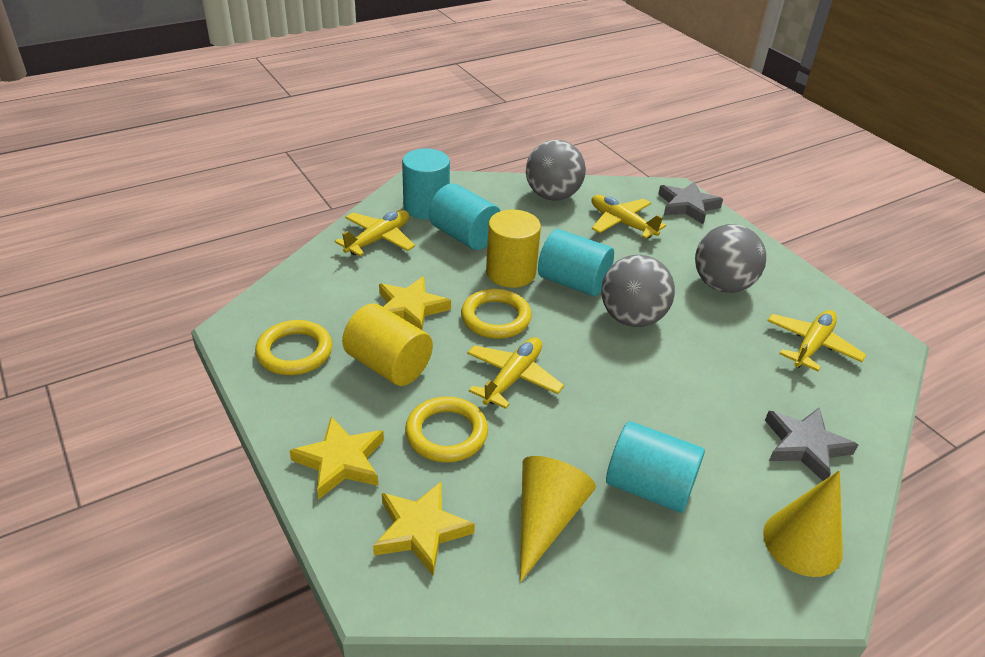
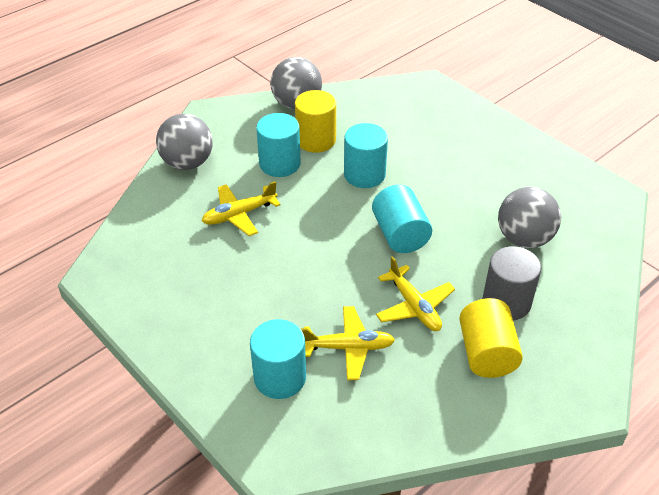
grey cylinder: 0 -> 1
grey star: 2 -> 0
yellow cone: 2 -> 0
yellow plane: 4 -> 3
yellow ring: 3 -> 0
yellow star: 3 -> 0

